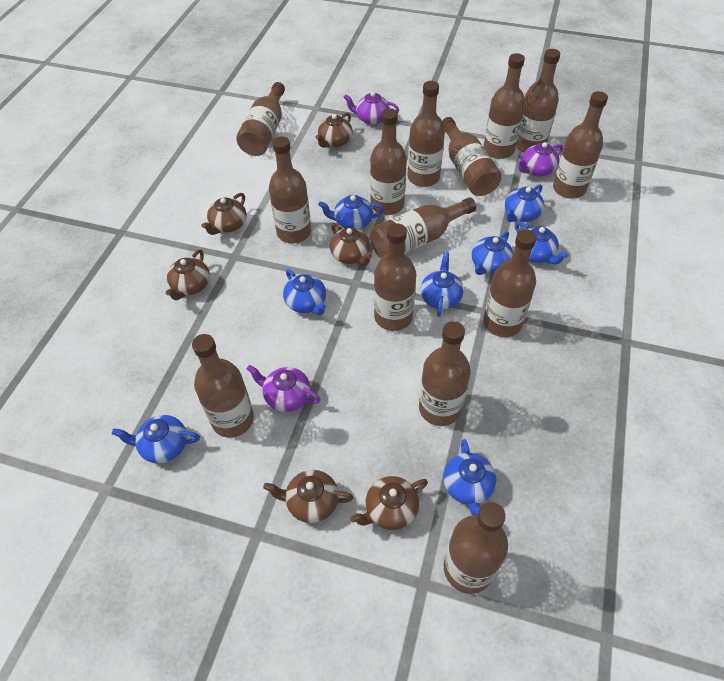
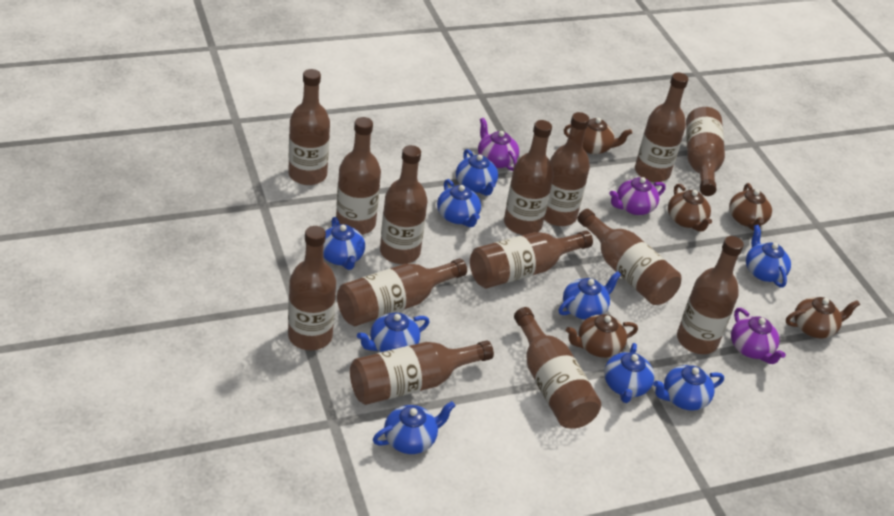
blue teapot: 8 -> 9
brown teapot: 6 -> 5

